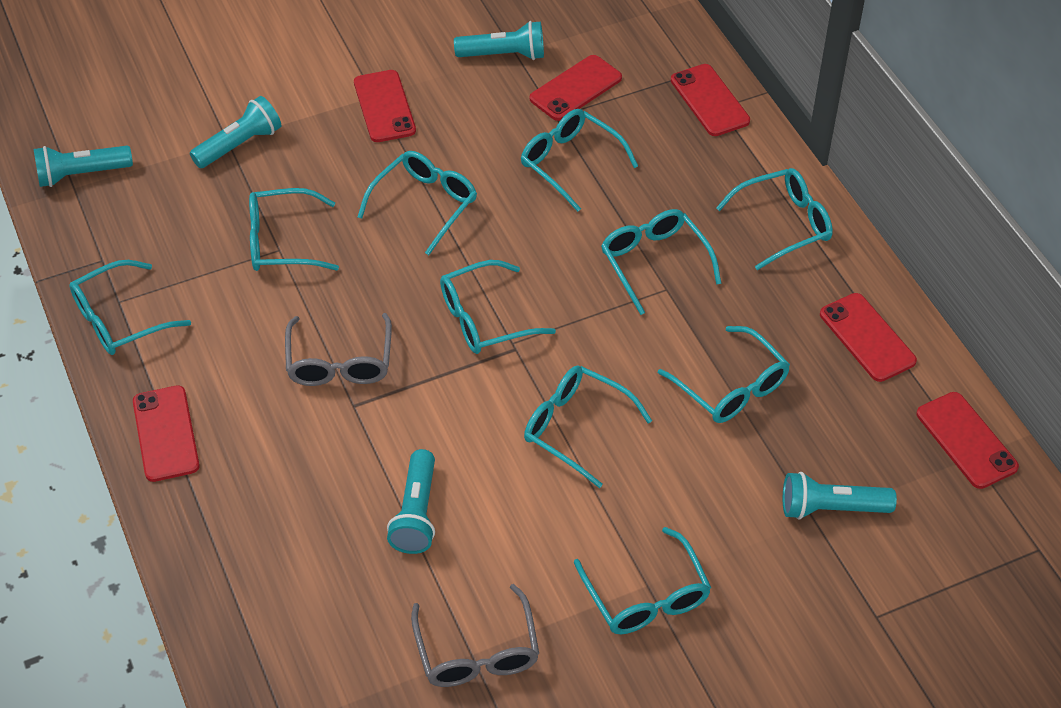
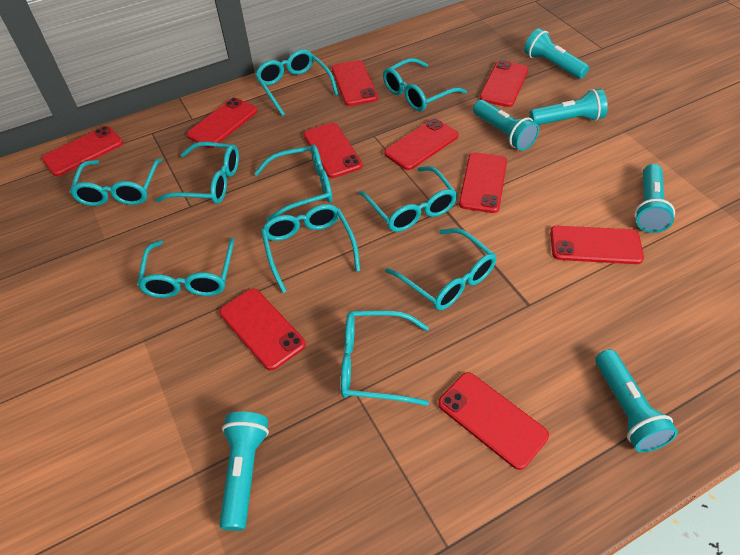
grey glasses: 2 -> 0
red phone: 6 -> 10
turquoise flashlight: 5 -> 6

